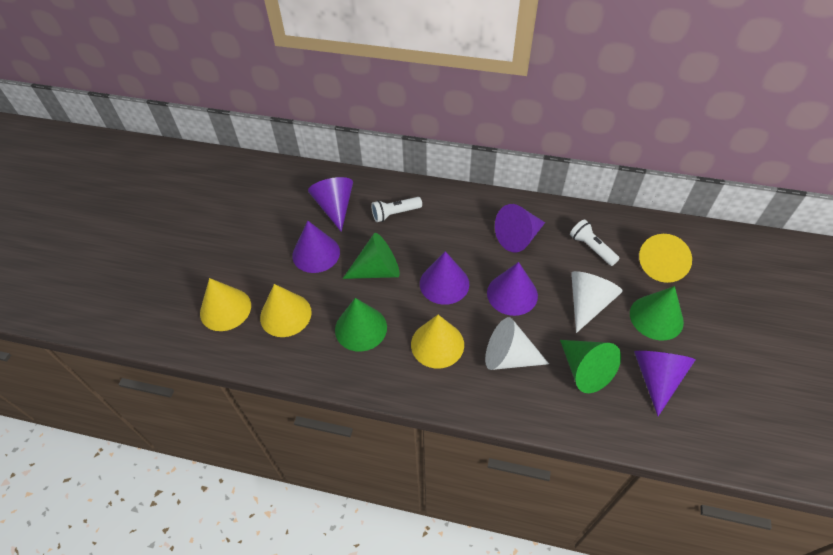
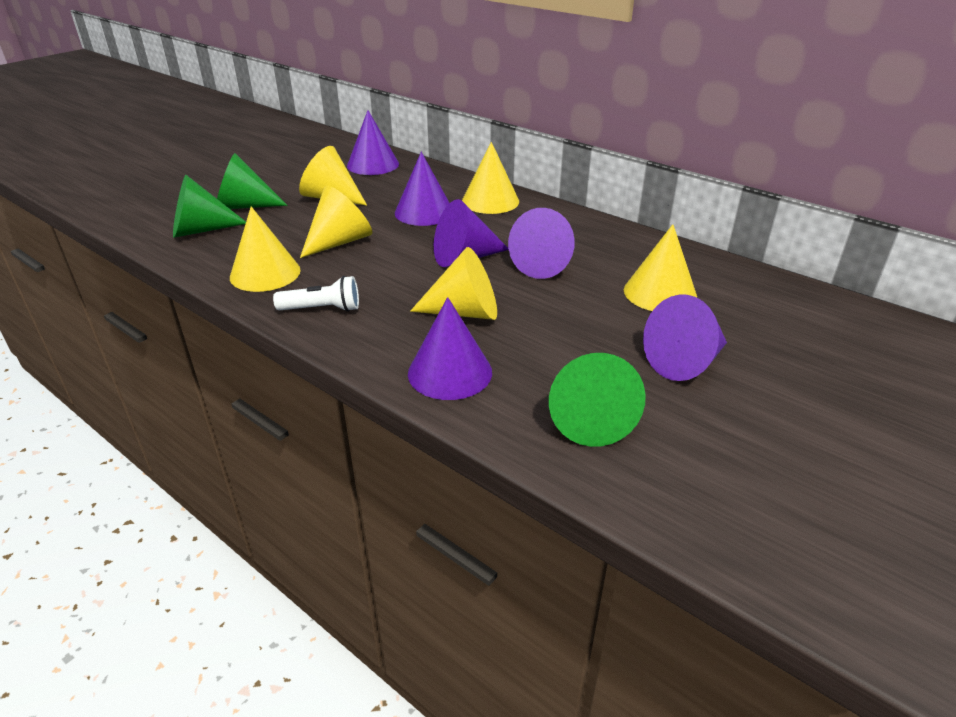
green cone: 4 -> 3
white cone: 2 -> 0
white flashlight: 2 -> 1
yellow cone: 4 -> 6

